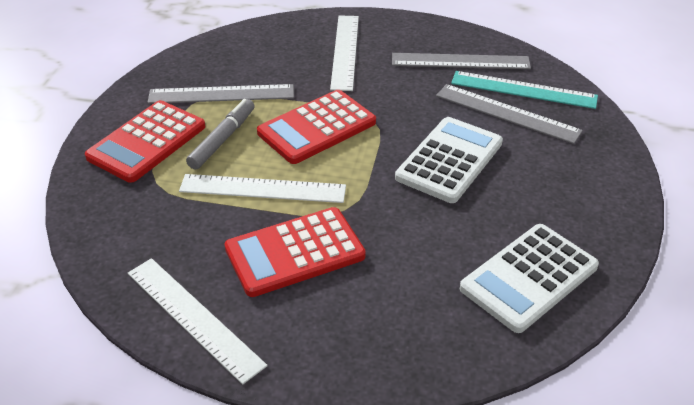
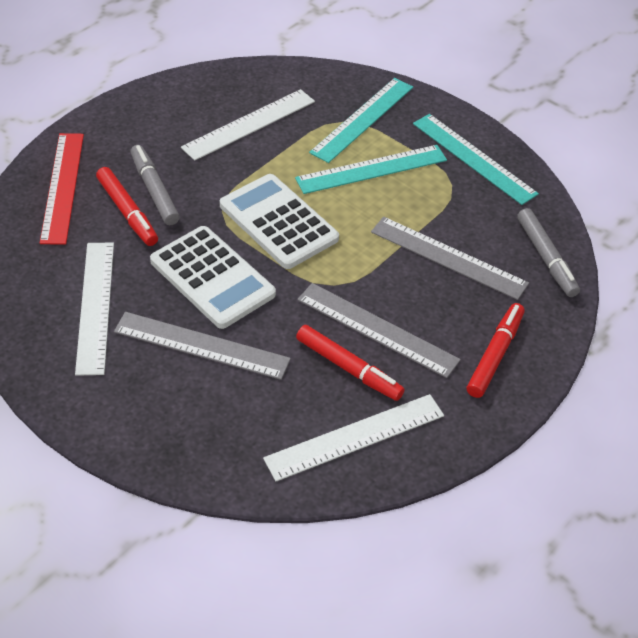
grey marker: 1 -> 2
red calculator: 3 -> 0
red marker: 0 -> 3
red ruler: 0 -> 1
turquoise ruler: 1 -> 3

